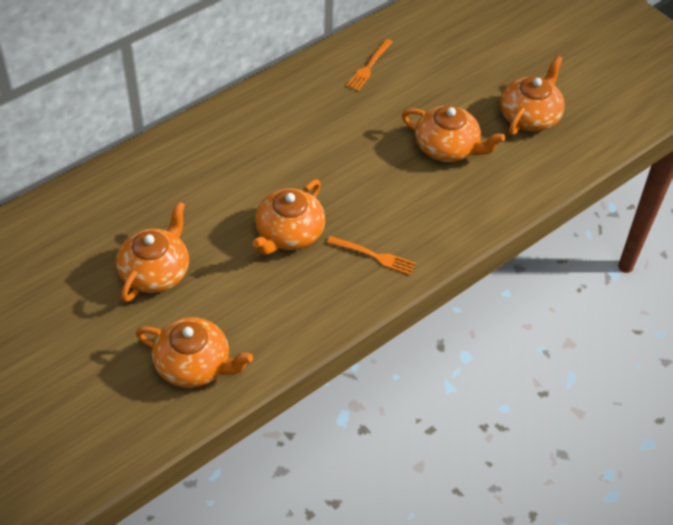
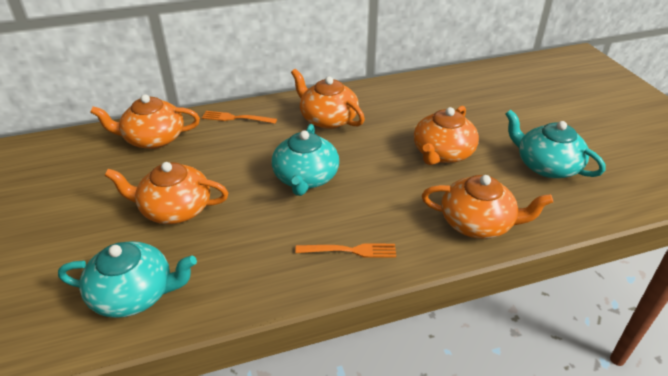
turquoise teapot: 0 -> 3

